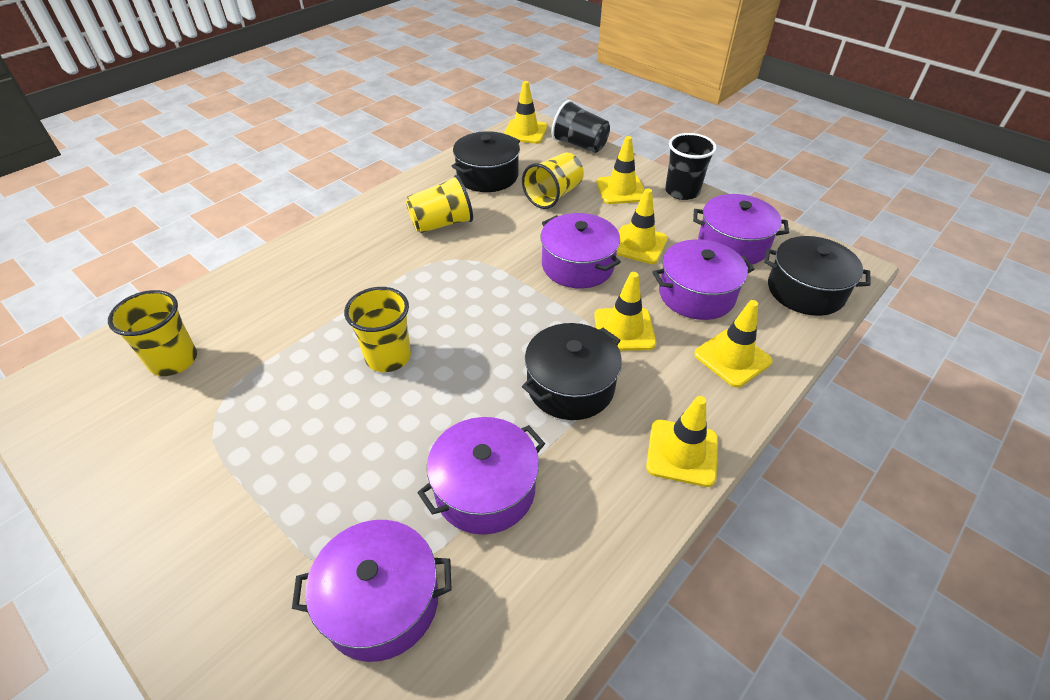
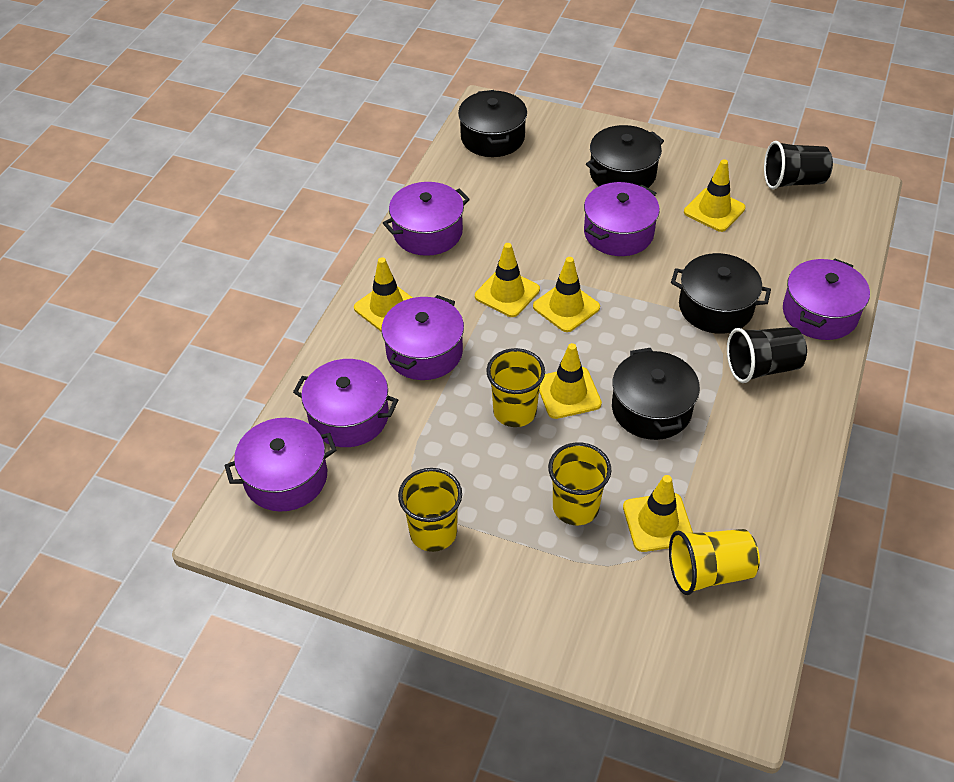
black pot: 3 -> 4
purple pot: 5 -> 6

